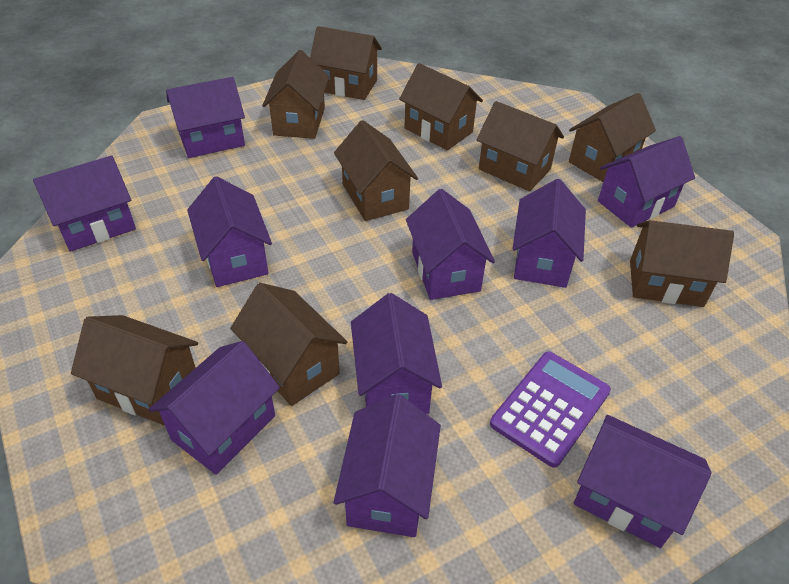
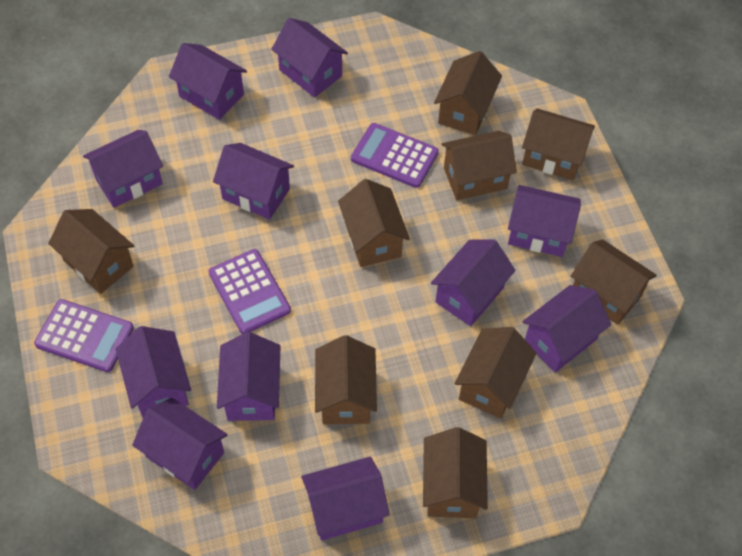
purple calculator: 1 -> 3
purple house: 10 -> 11

